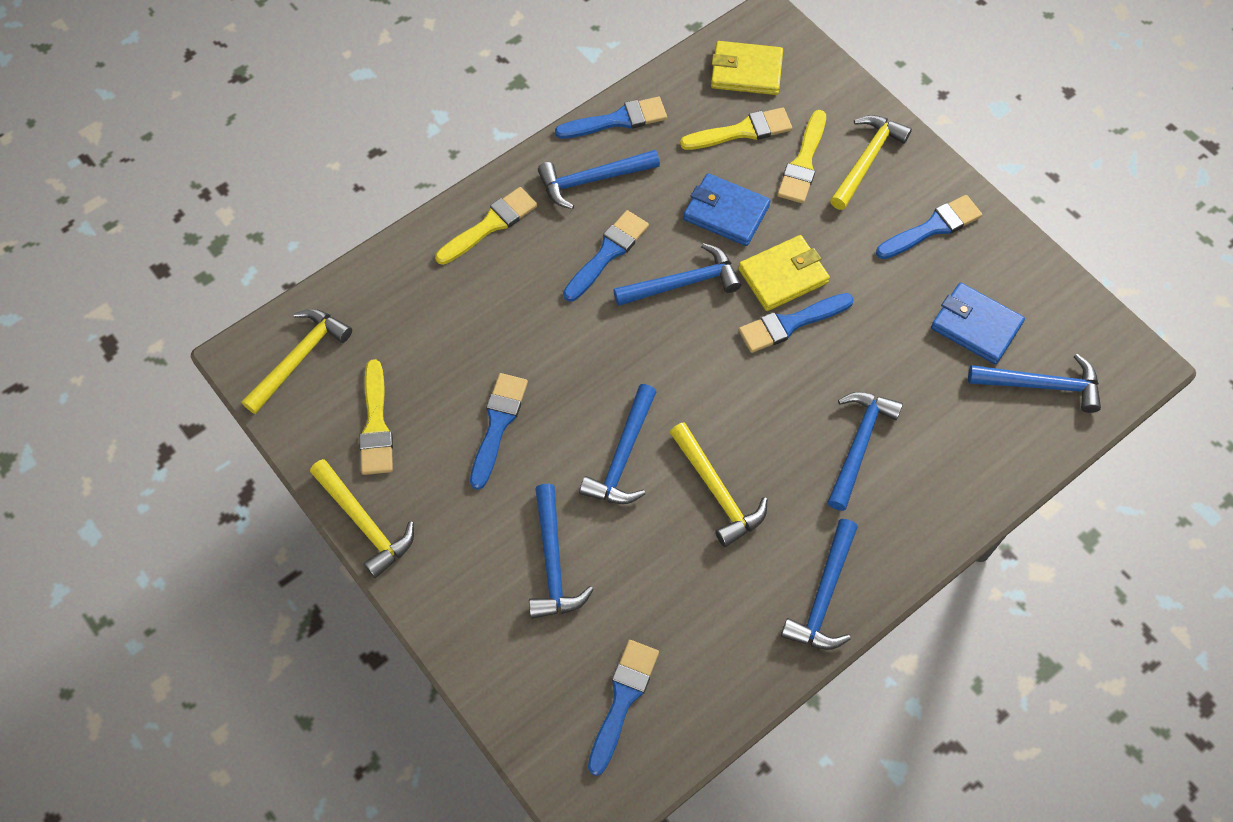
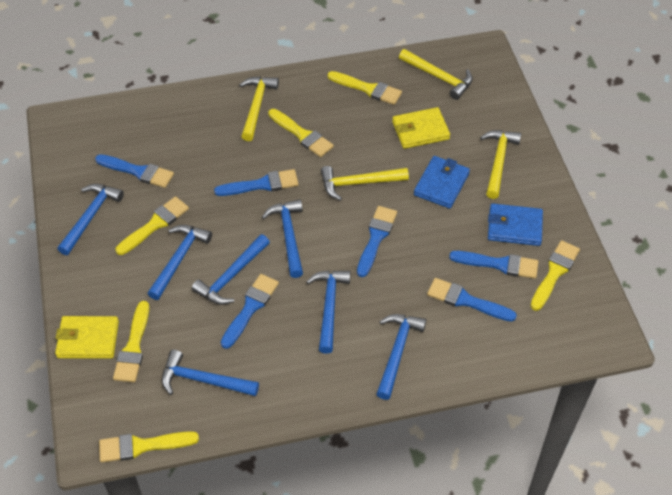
yellow brush: 4 -> 6

